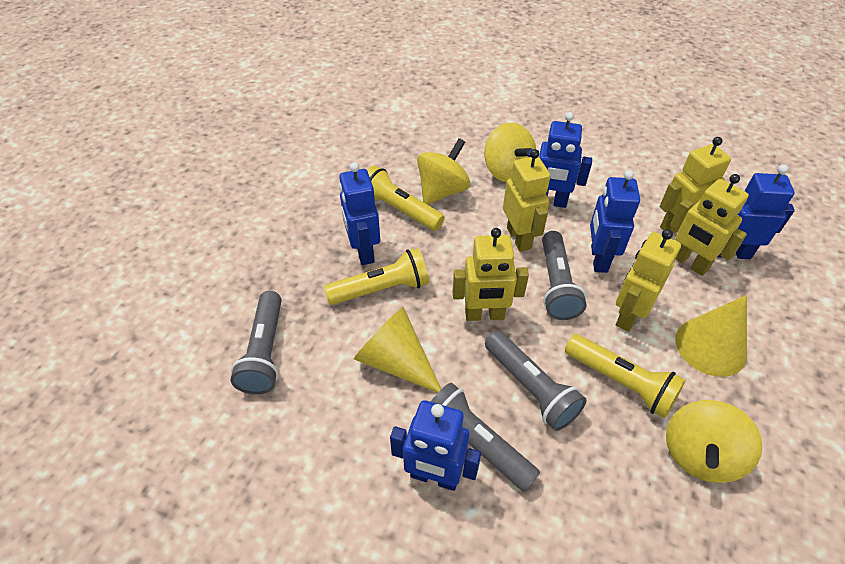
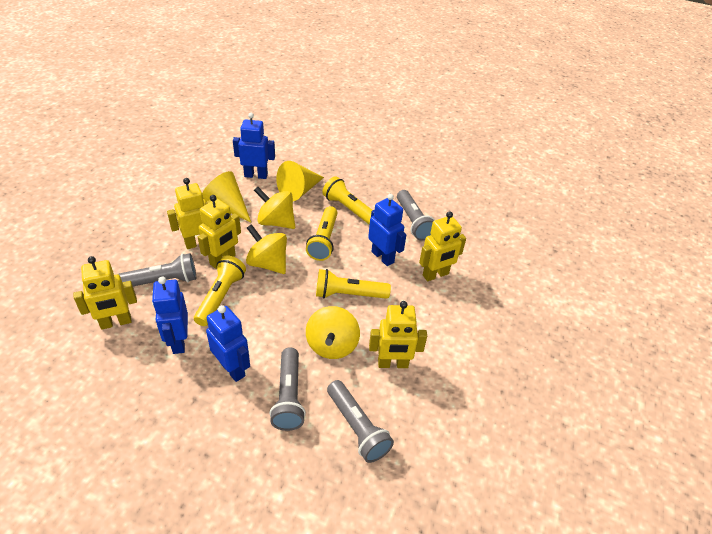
blue robot: 5 -> 4
yellow flashlight: 3 -> 4

